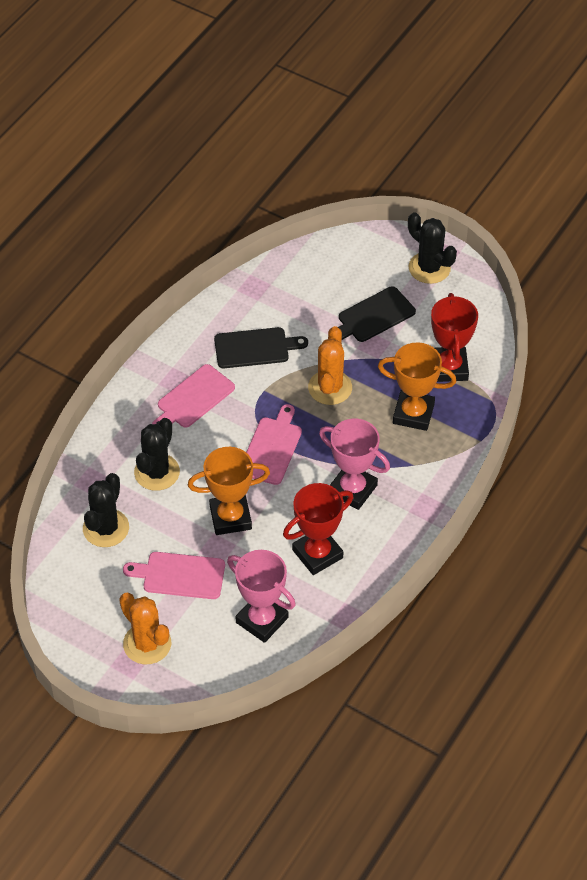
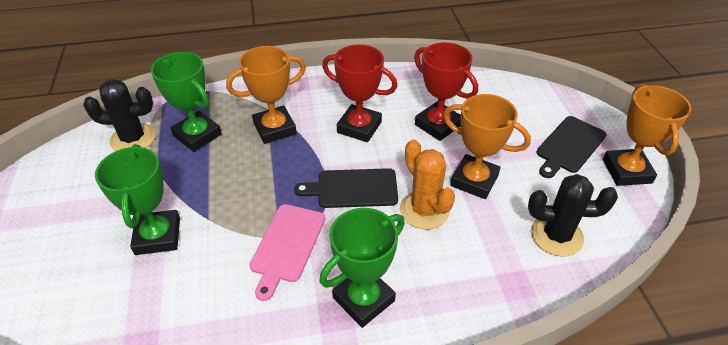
black cactus: 3 -> 2
green trophy: 0 -> 3
orange cactus: 2 -> 1
orange trophy: 2 -> 3
pink cutting board: 3 -> 1
pink trophy: 2 -> 0

